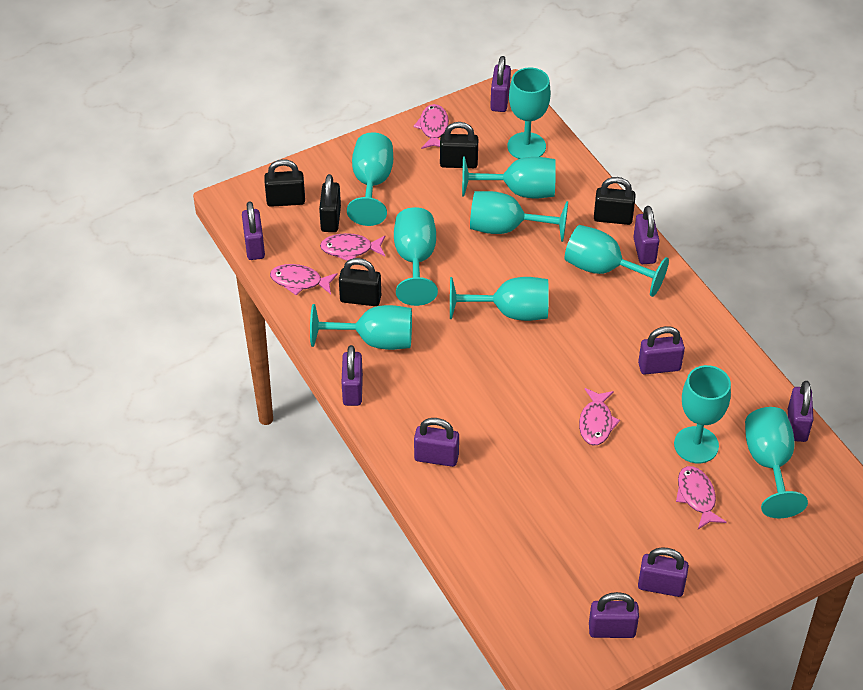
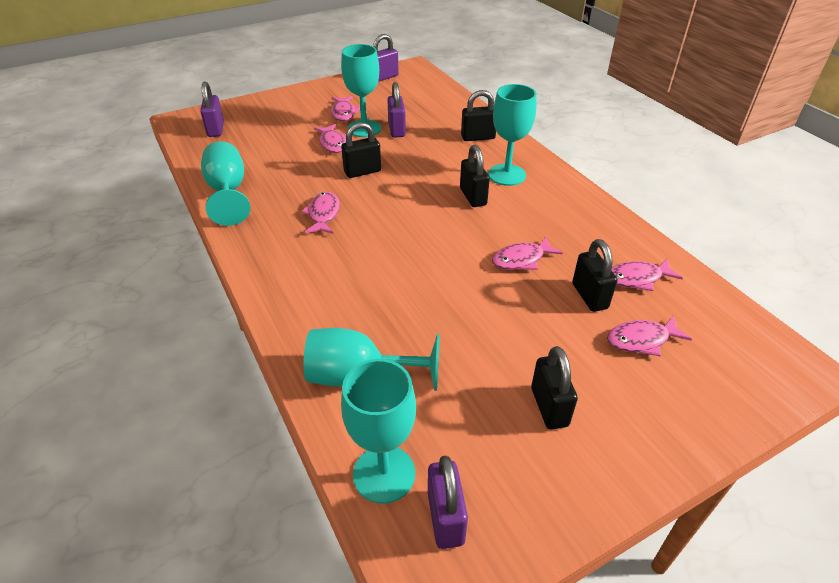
pink fish: 5 -> 6
purple padlock: 9 -> 4
turquoise goblet: 10 -> 5

